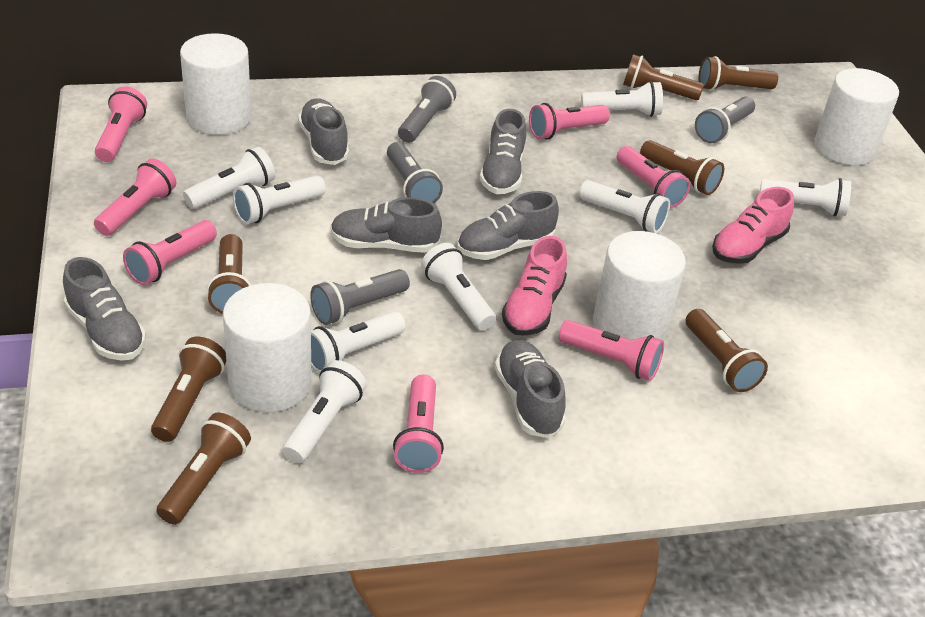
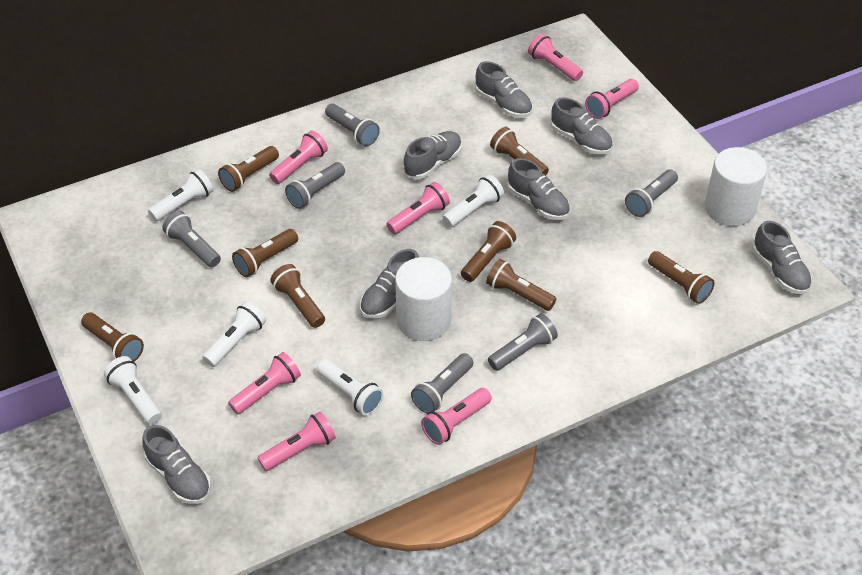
brown flashlight: 7 -> 8
grey flashlight: 4 -> 6
grey shoe: 6 -> 7
pink shoe: 2 -> 0
white cylinder: 4 -> 2
white flashlight: 8 -> 5

